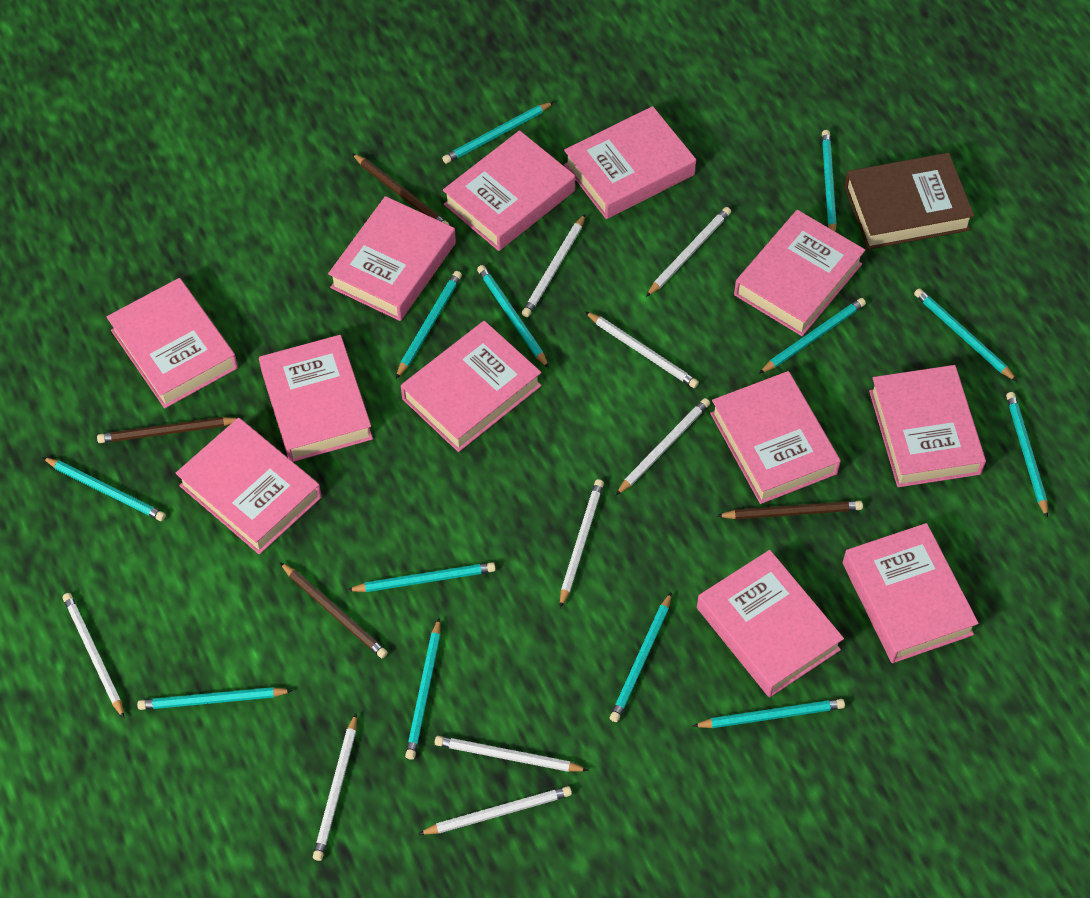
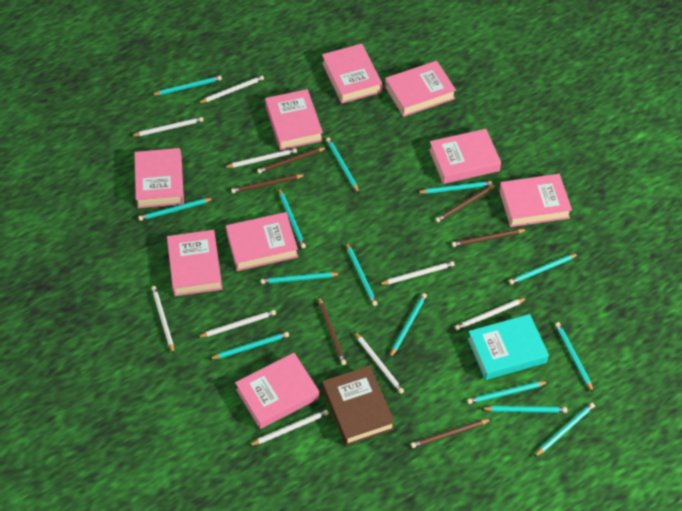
brown pencil: 4 -> 6
pink book: 12 -> 9
turquoise book: 0 -> 1
turquoise pencil: 13 -> 14

